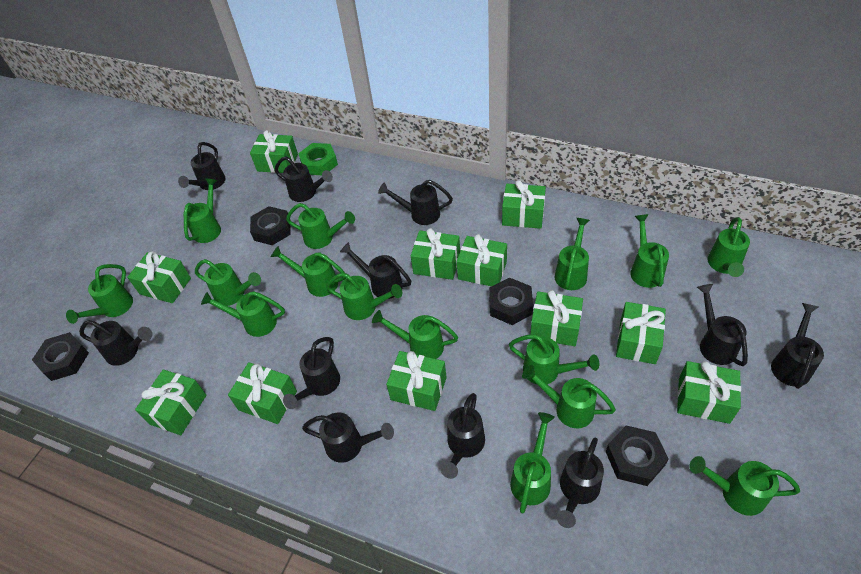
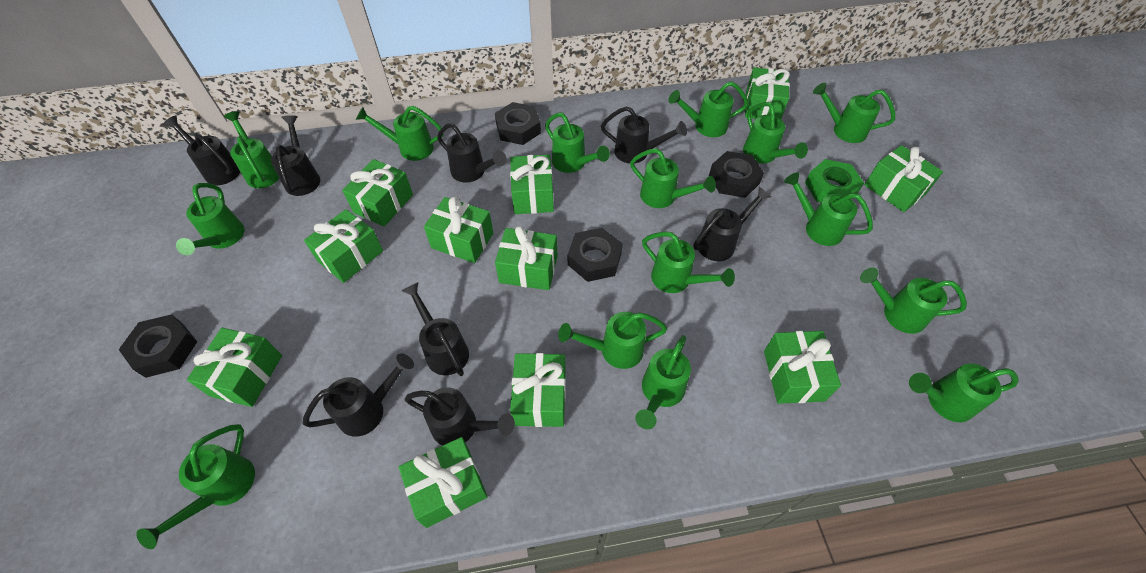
black watering can: 11 -> 8

